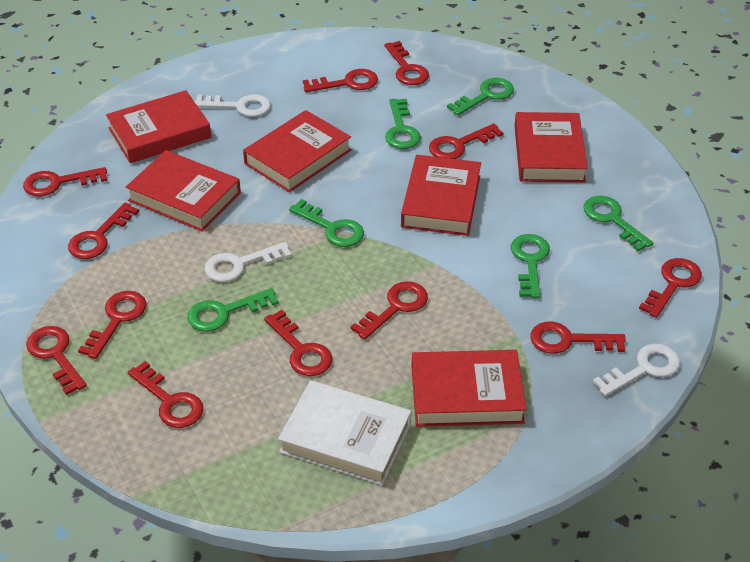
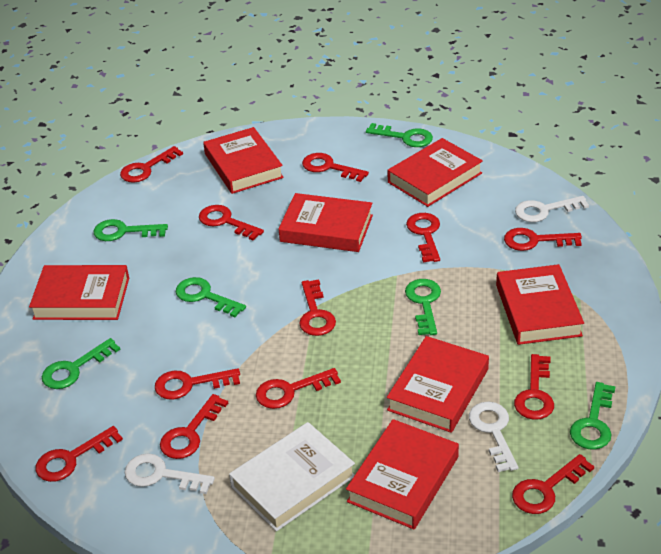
red book: 6 -> 7

